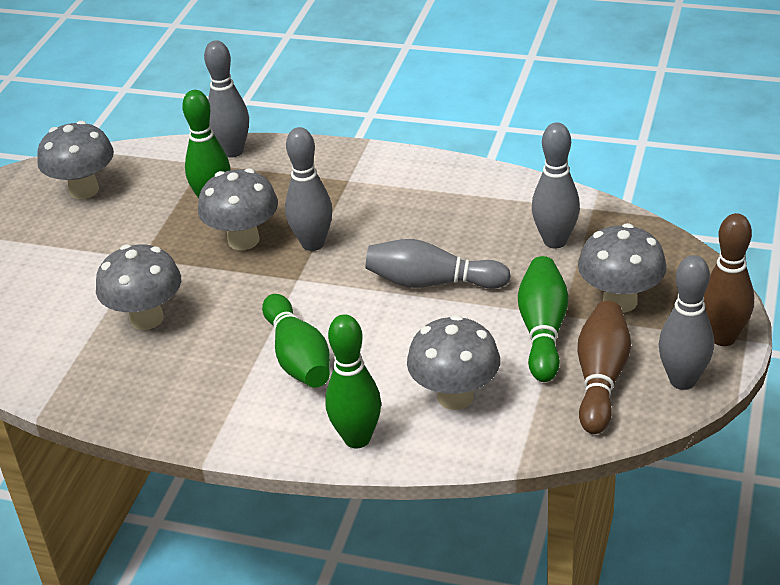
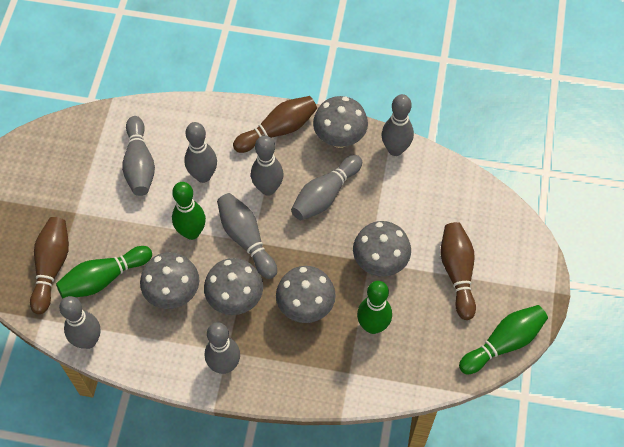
brown bowling pin: 2 -> 3
grey bowling pin: 5 -> 8

